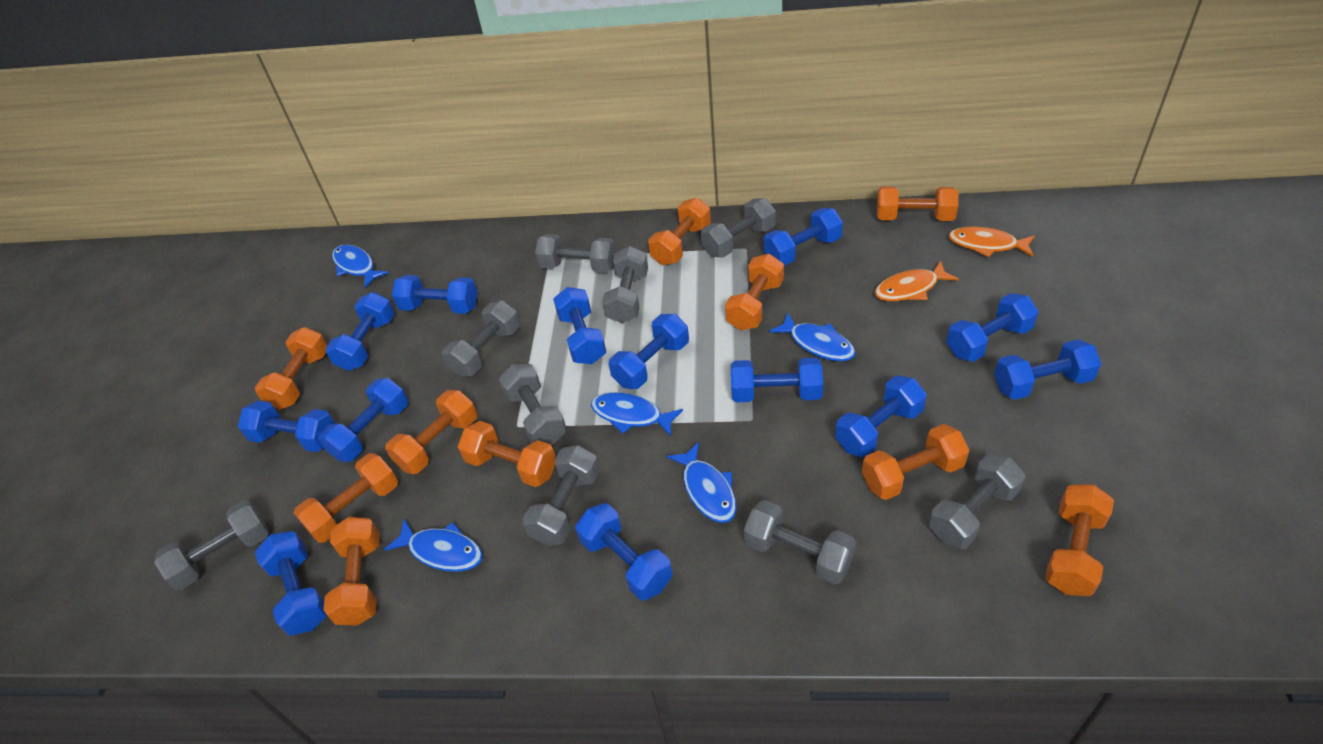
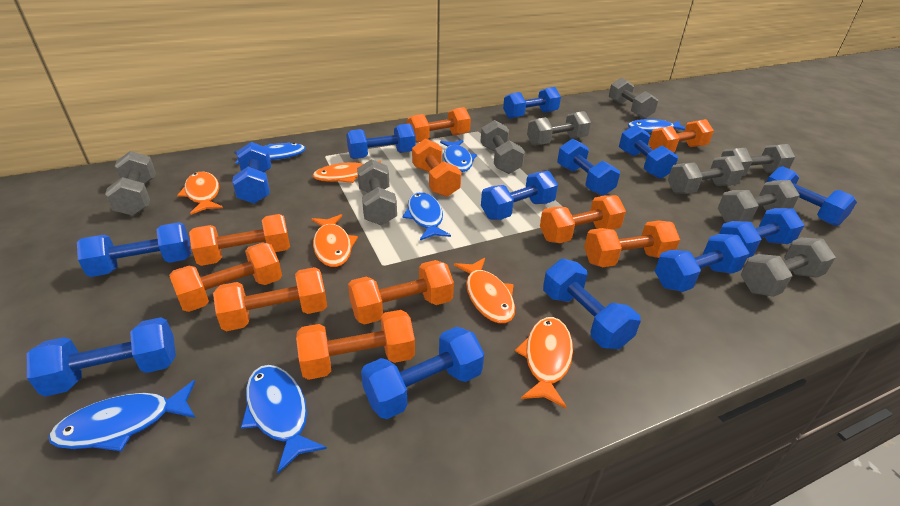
blue fish: 5 -> 6
orange fish: 2 -> 5

